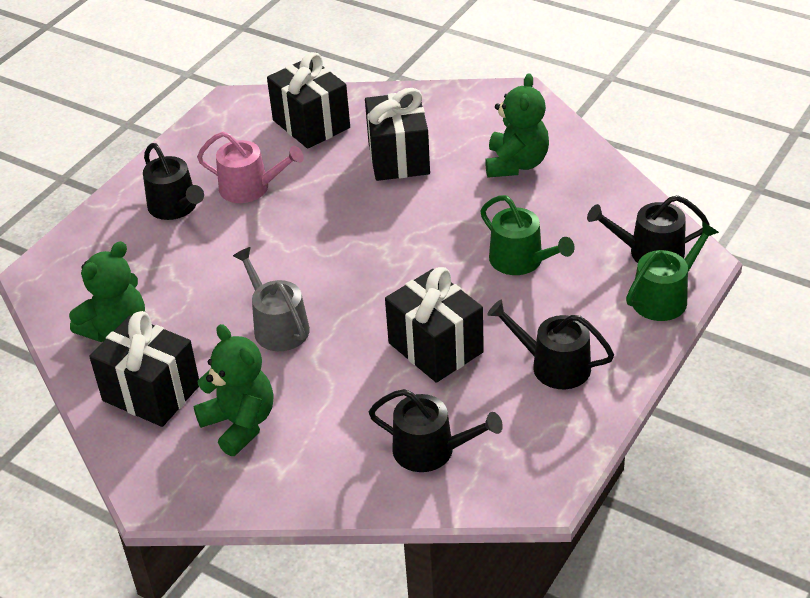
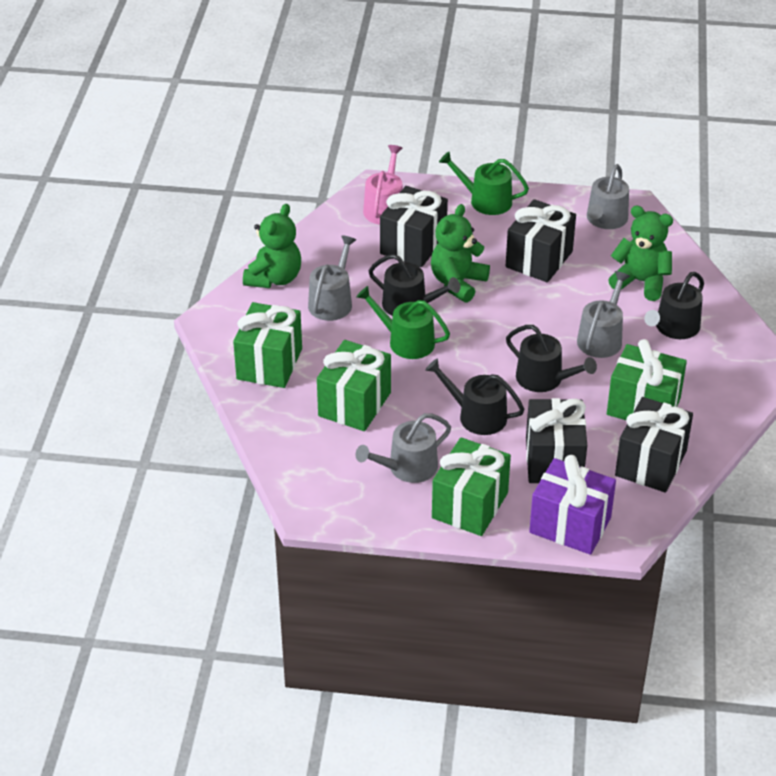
green gift: 0 -> 4
grey watering can: 1 -> 4
purple gift: 0 -> 1

